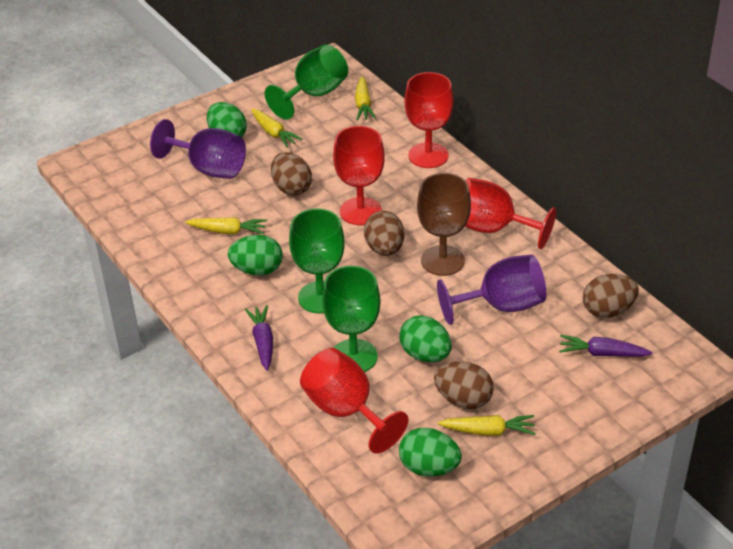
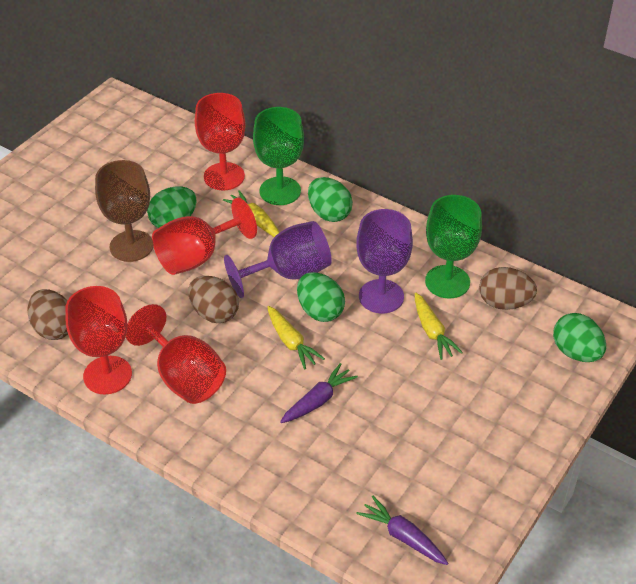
brown egg: 4 -> 3
green goblet: 3 -> 2
yellow carrot: 4 -> 3

